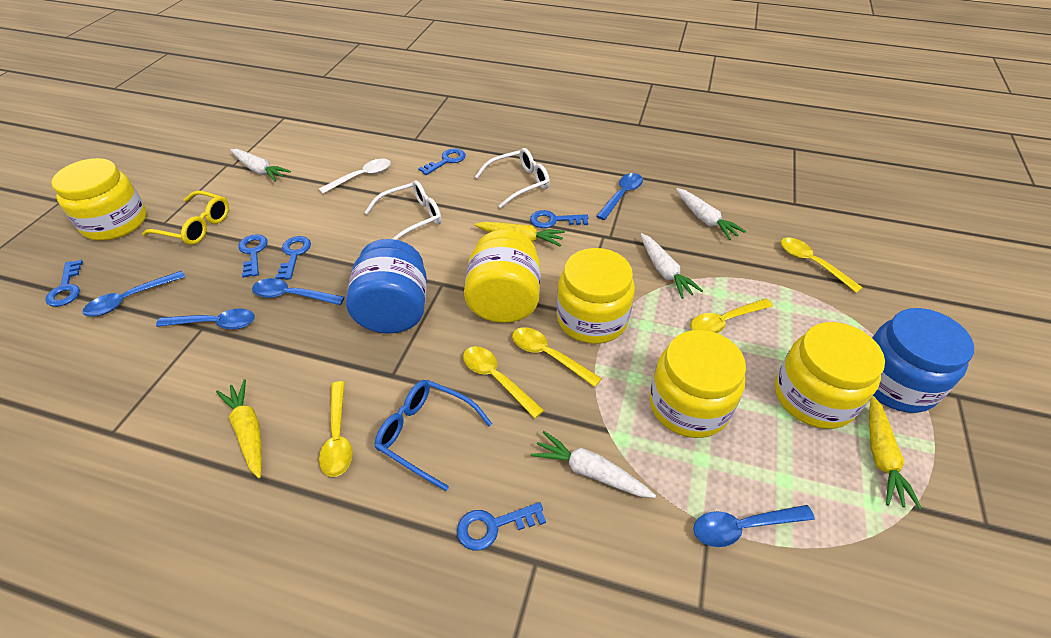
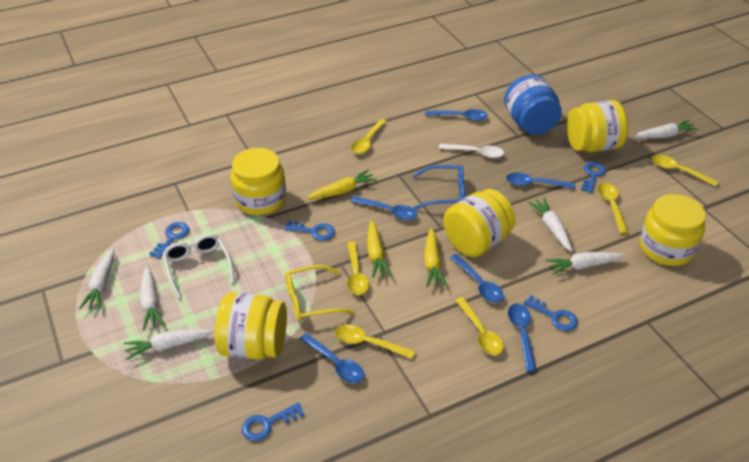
blue jar: 2 -> 1
blue key: 6 -> 5
blue spoon: 5 -> 6
white carrot: 4 -> 6
white glasses: 2 -> 1
yellow spoon: 5 -> 6

